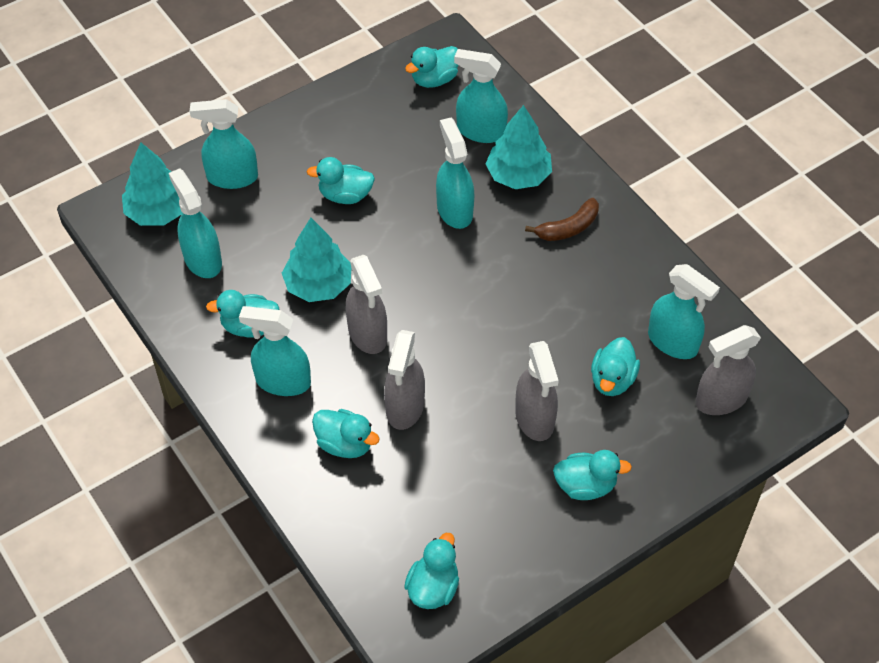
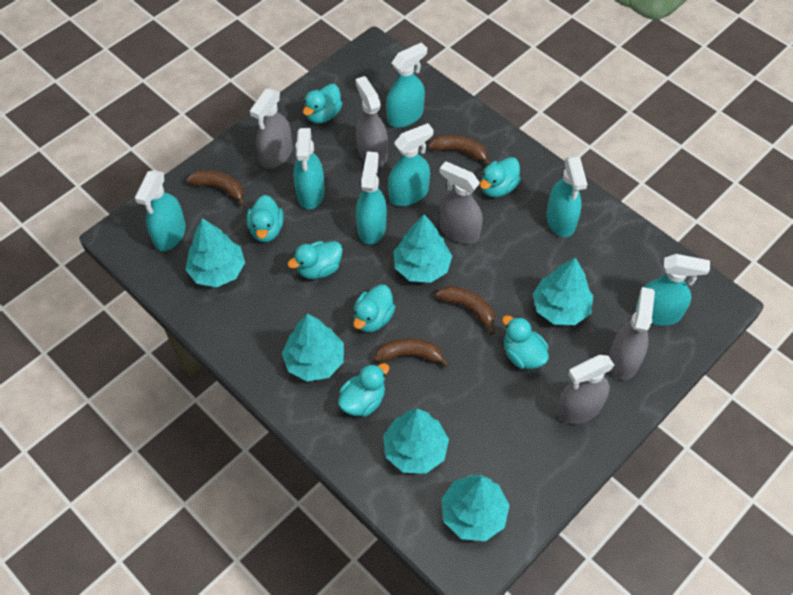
brown banana: 1 -> 4
grey spray bottle: 4 -> 5
turquoise spray bottle: 6 -> 7
turquoise tree: 3 -> 6

